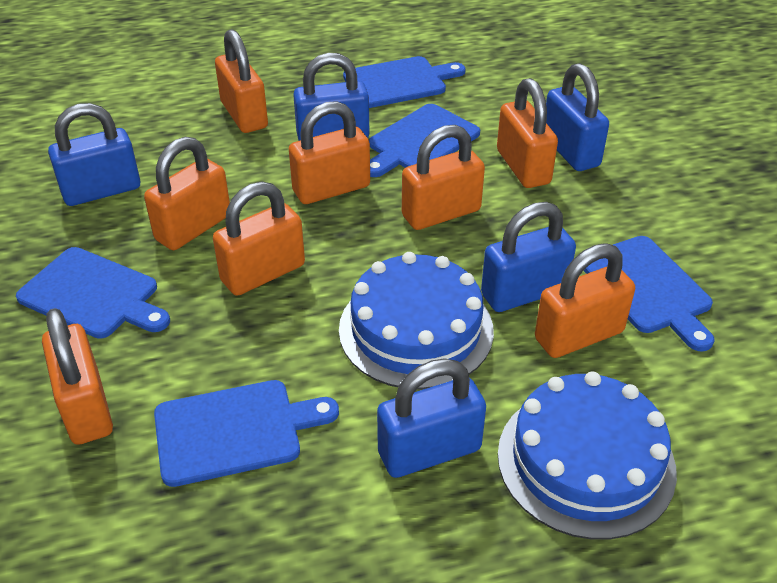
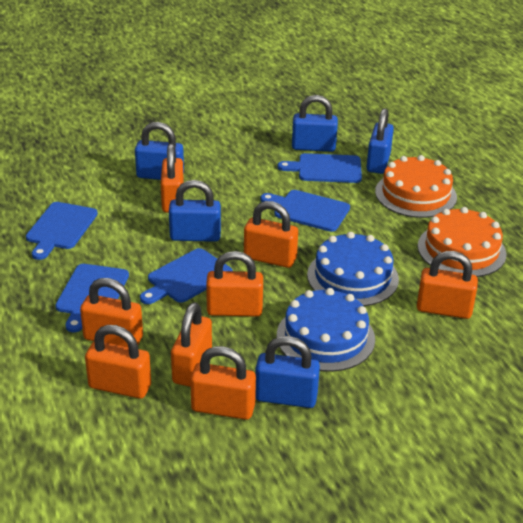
orange cake: 0 -> 2

